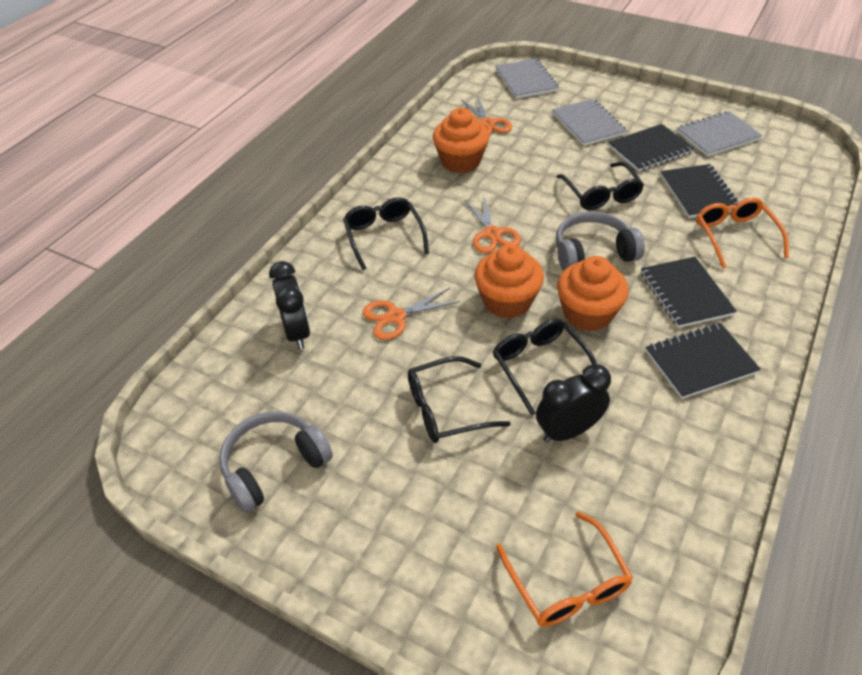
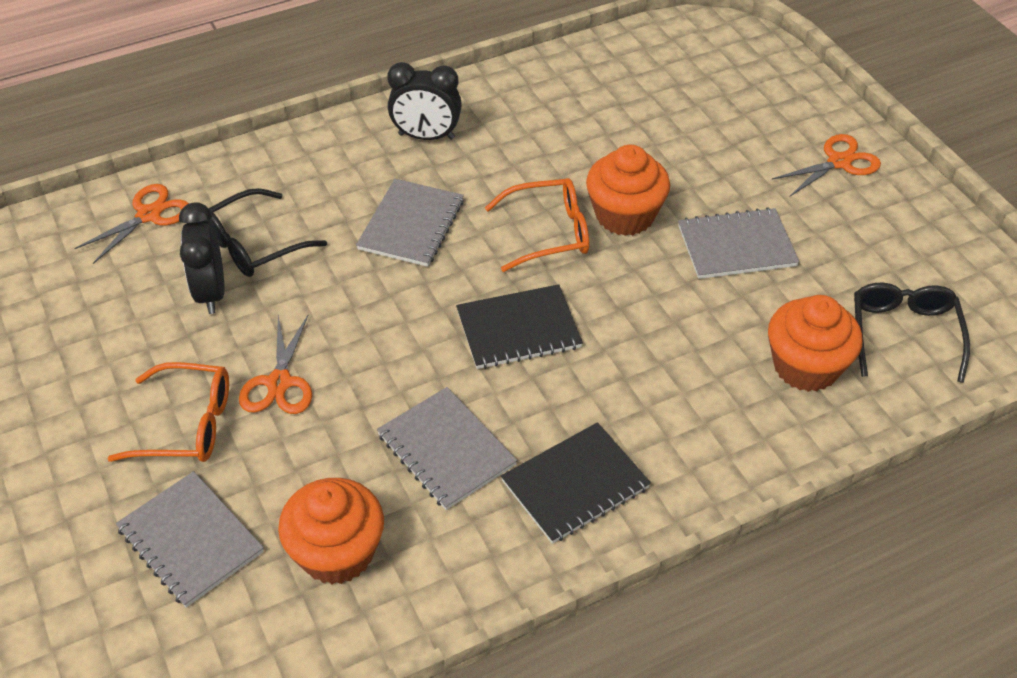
black glasses: 4 -> 2
black notebook: 4 -> 2
grey headphones: 2 -> 0
grey notebook: 3 -> 4

